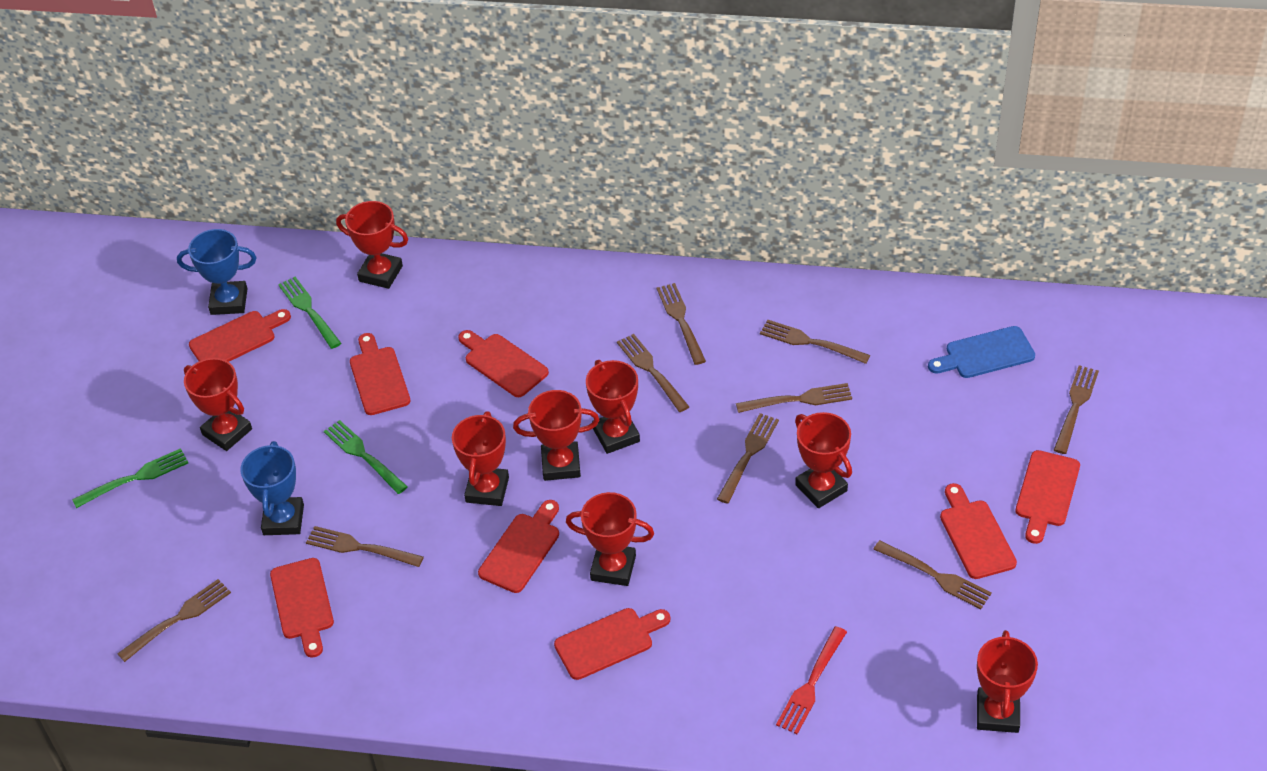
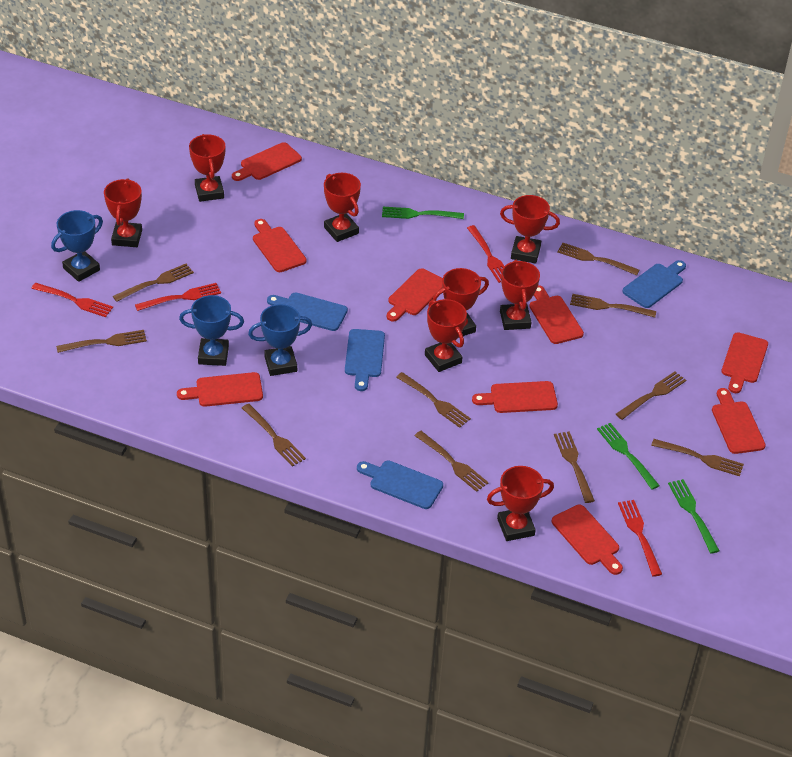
blue cutting board: 1 -> 4
blue trophy: 2 -> 3
brown fork: 9 -> 10
red cutting board: 8 -> 9
red fork: 1 -> 4

